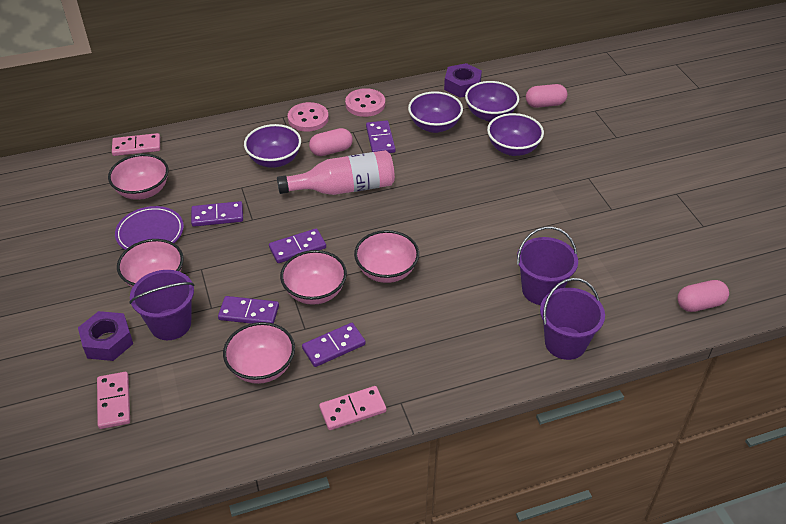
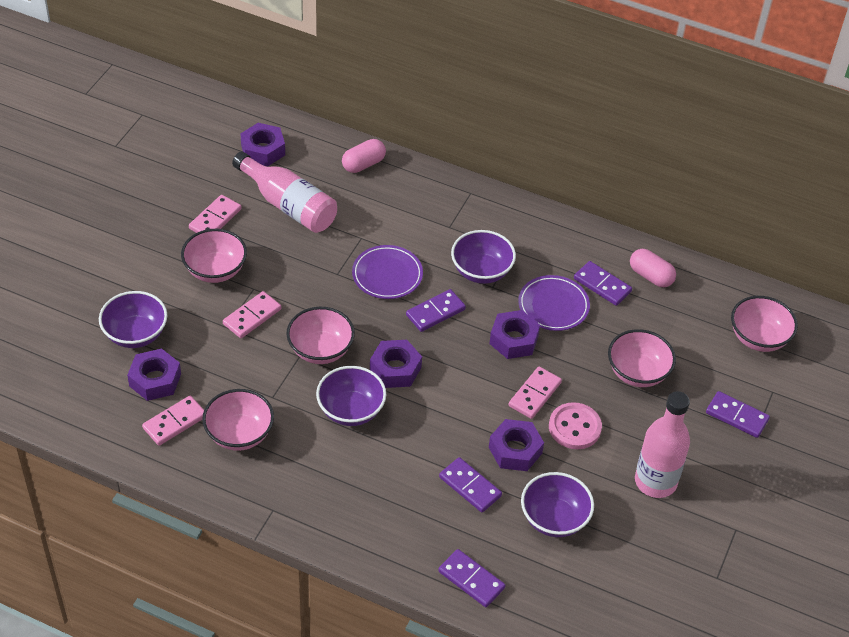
pink bottle: 1 -> 2
pink button: 2 -> 1
pink capsule: 3 -> 2
pink domino: 3 -> 4
purple bucket: 3 -> 0
purple nut: 2 -> 5
purple plate: 1 -> 2

